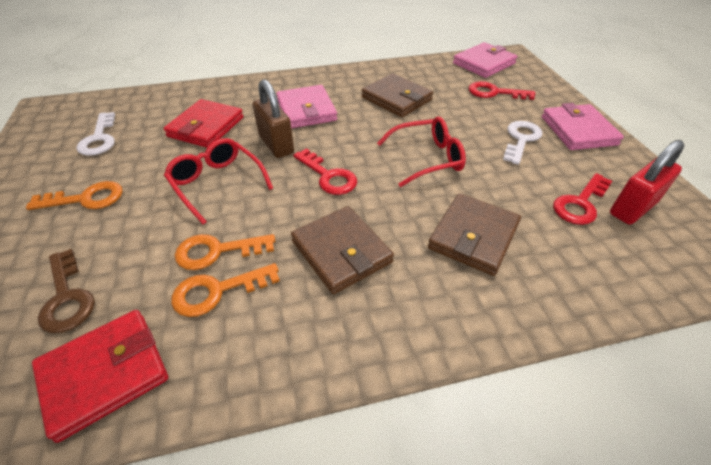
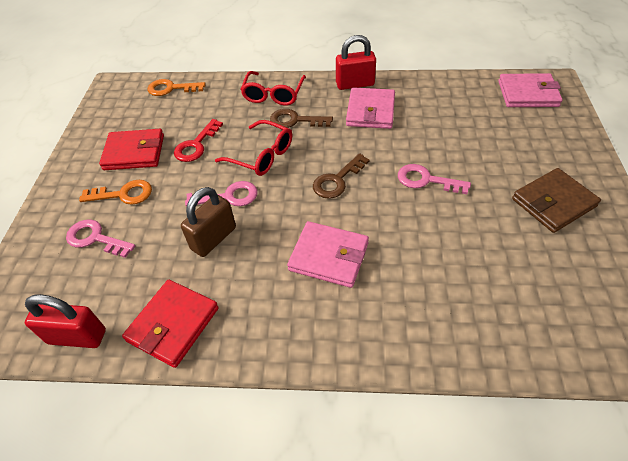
brown key: 1 -> 2
brown wallet: 3 -> 1
orange key: 3 -> 2
pink key: 0 -> 3
red key: 3 -> 1
red padlock: 1 -> 2
white key: 2 -> 0

